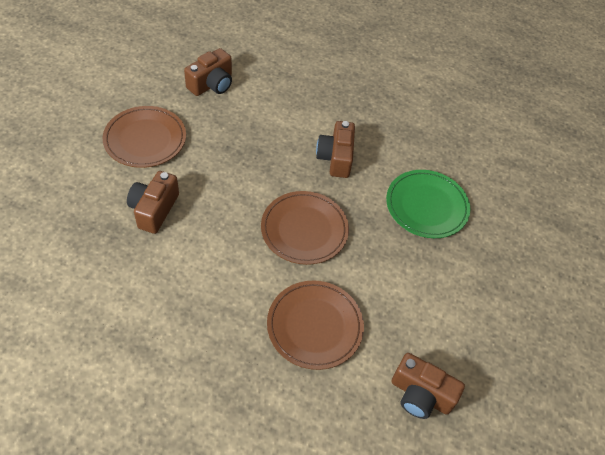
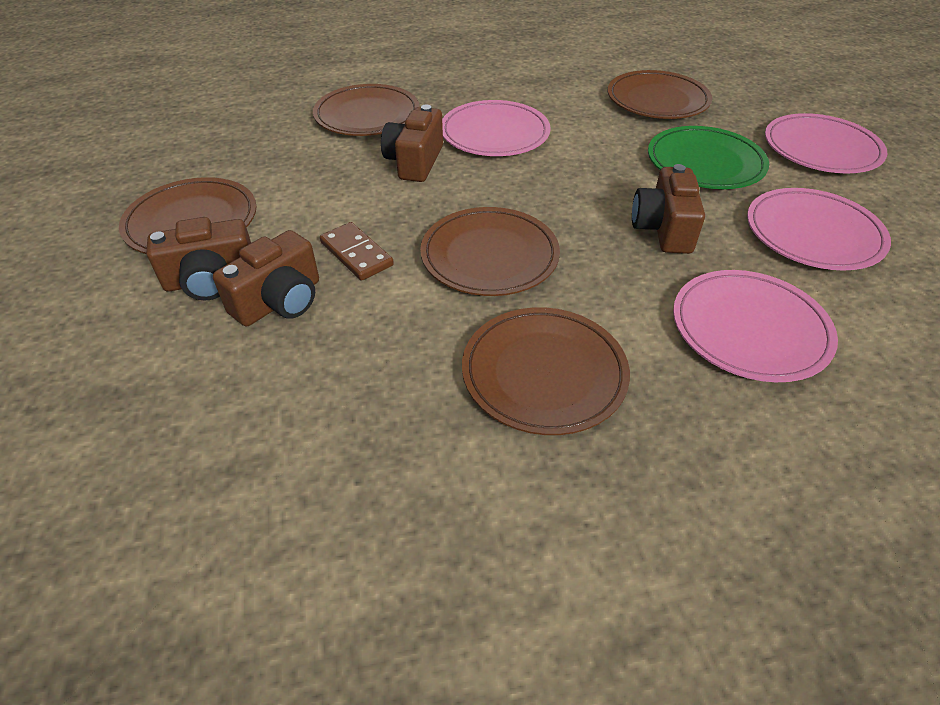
brown domino: 0 -> 1
brown plate: 3 -> 5
pink plate: 0 -> 4

